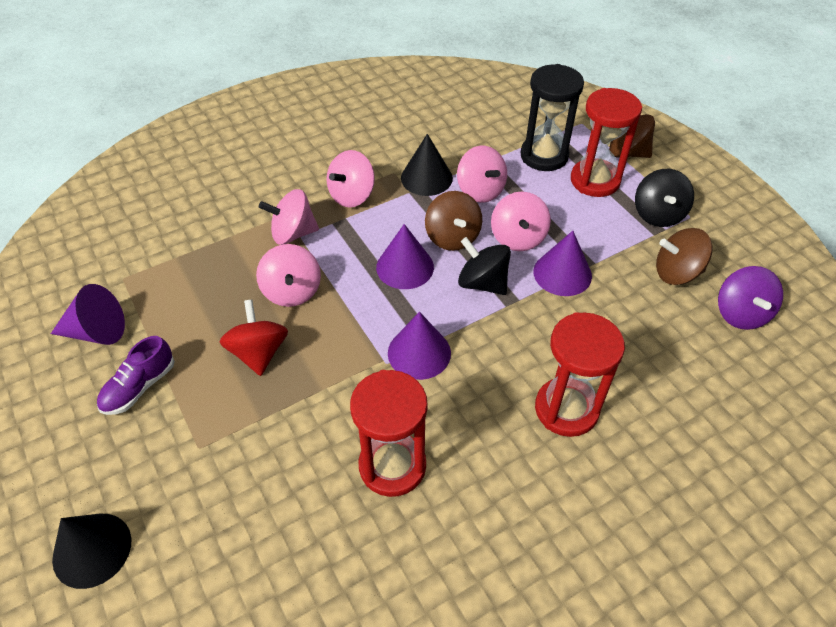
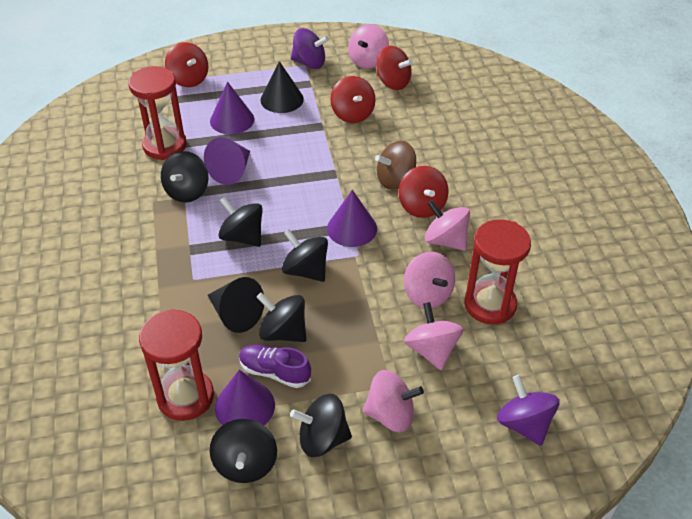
black hourglass: 1 -> 0
black spinning top: 2 -> 6
brown spinning top: 3 -> 1
purple spinning top: 1 -> 2
red spinning top: 1 -> 4

